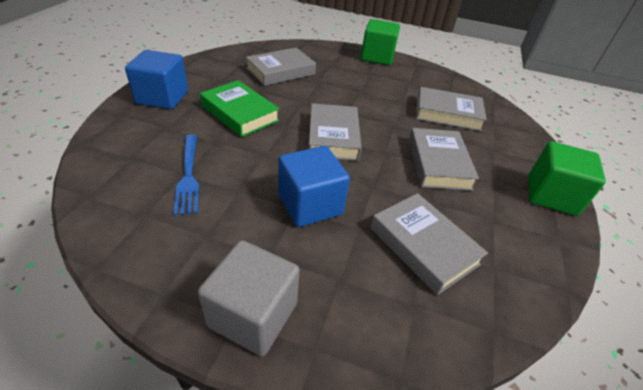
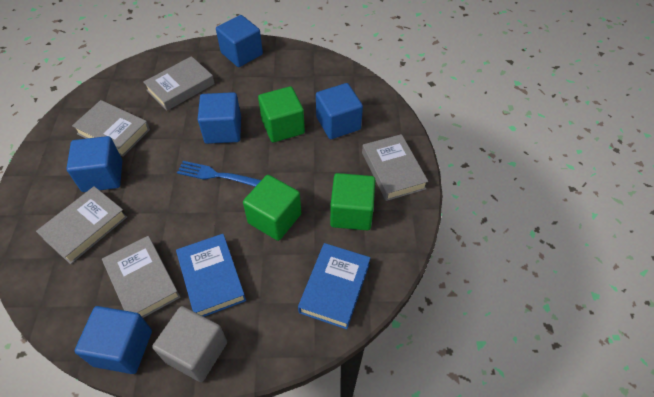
blue book: 0 -> 2
blue cube: 2 -> 5
green book: 1 -> 0
green cube: 2 -> 3

